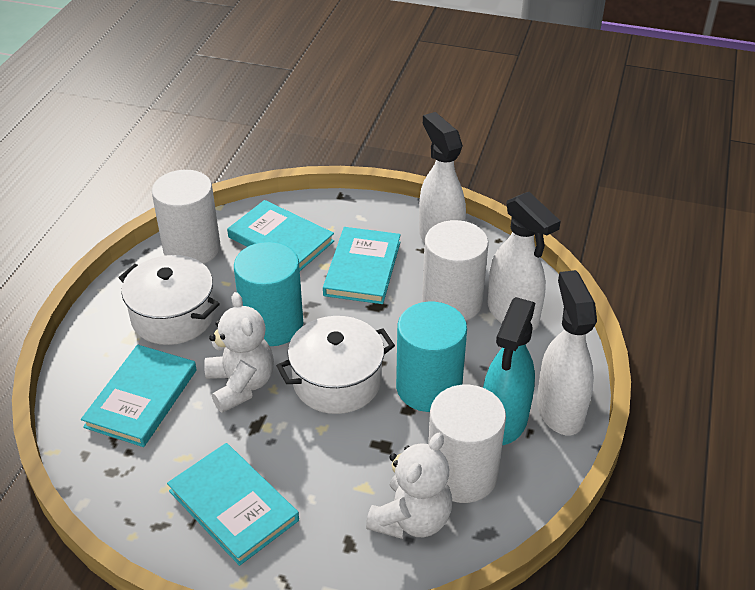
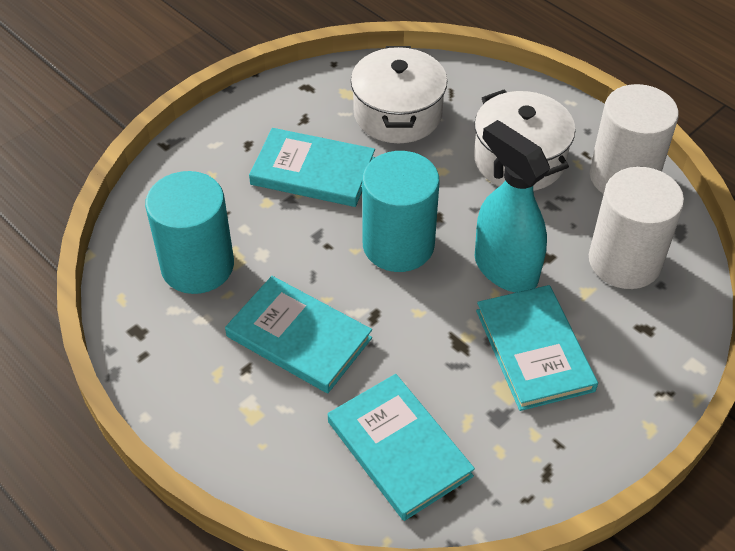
white cylinder: 3 -> 2
white spray bottle: 3 -> 0
white teddy bear: 2 -> 0

